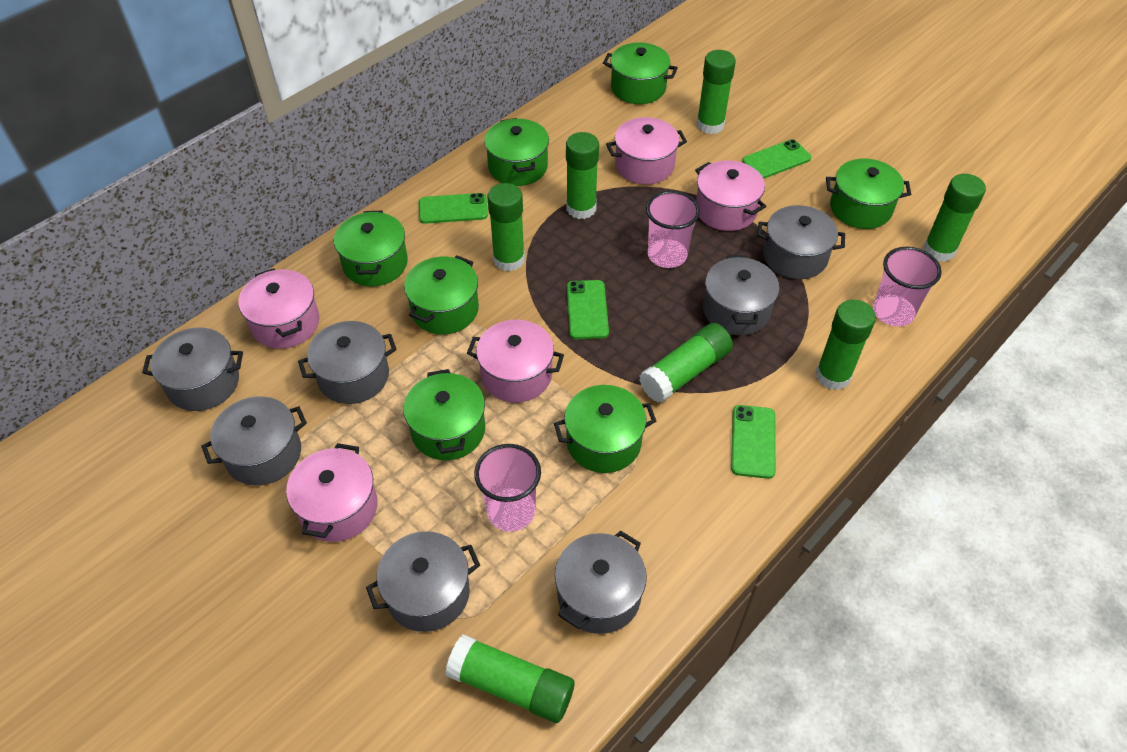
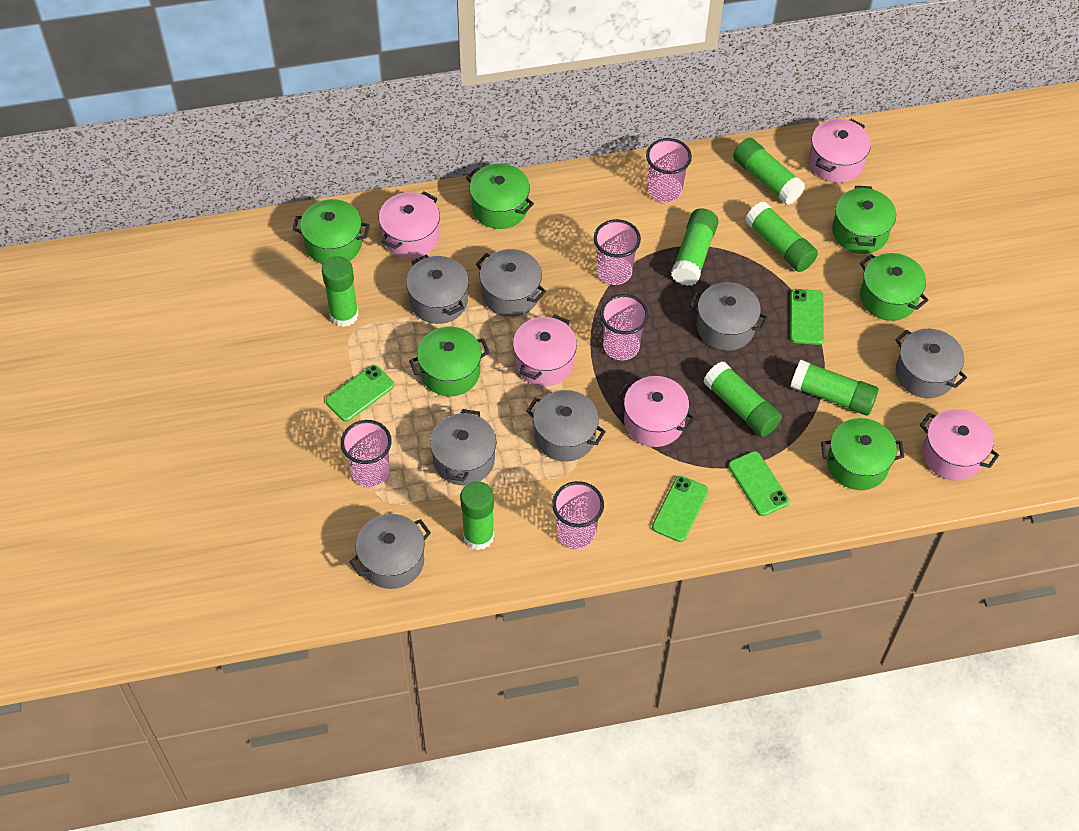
green pot: 7 -> 6
pink cup: 3 -> 5

